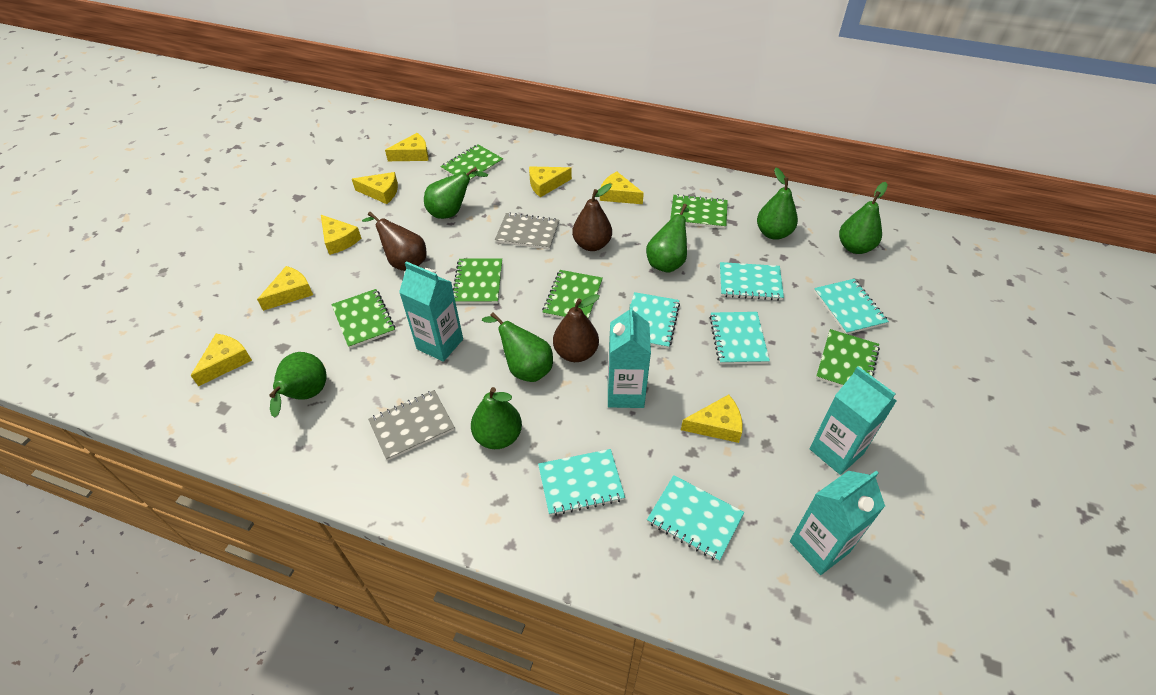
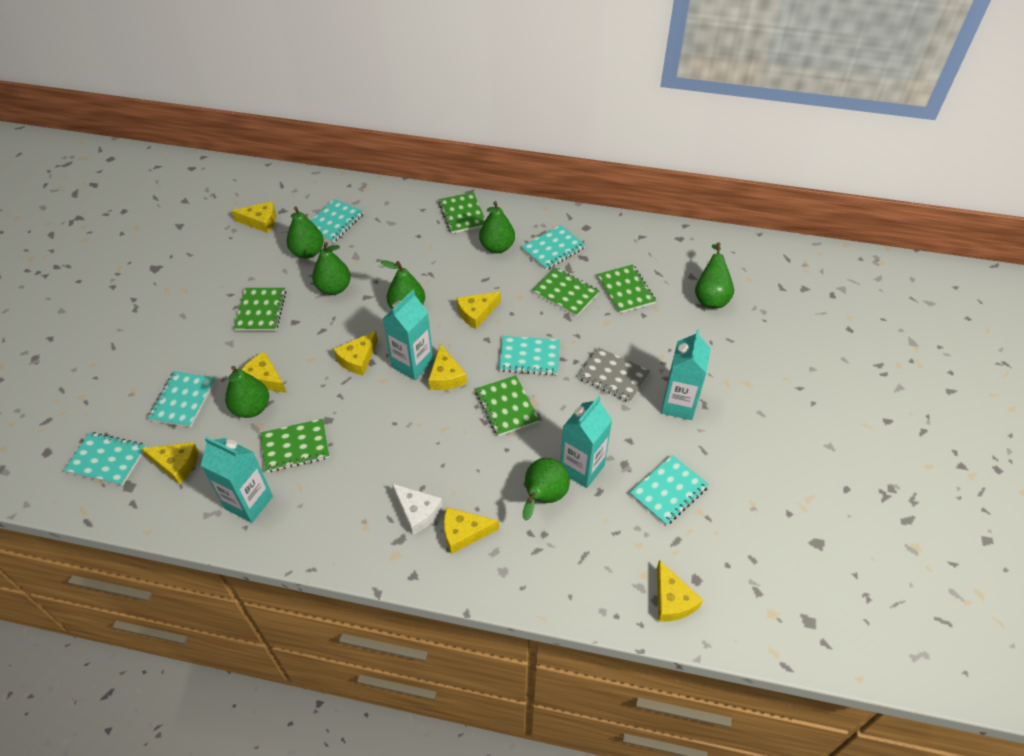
brown pear: 3 -> 0
grey notebook: 2 -> 1
white cheese: 0 -> 1

